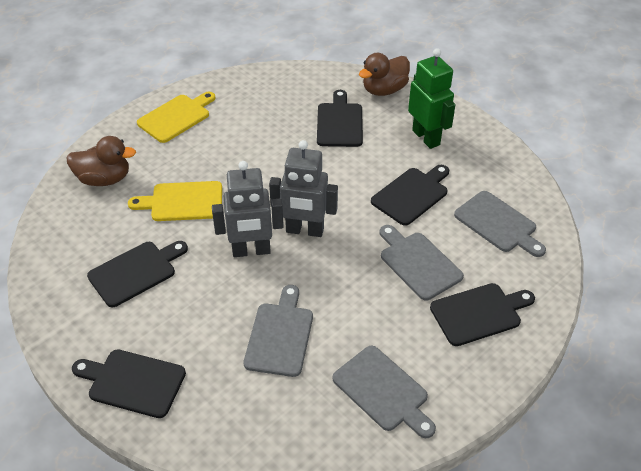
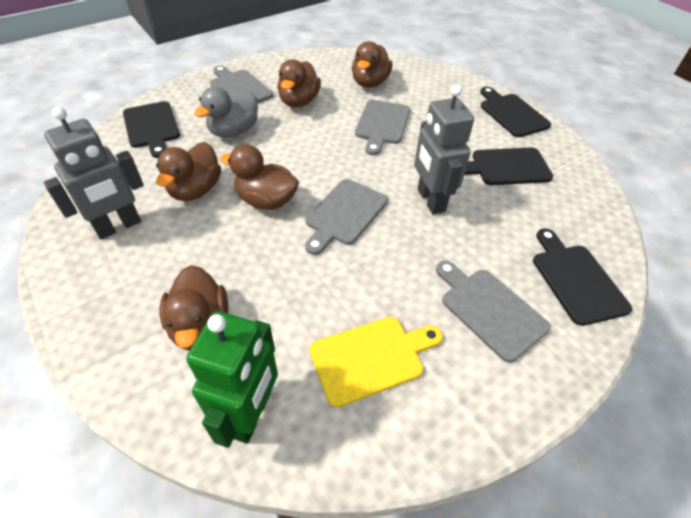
black cutting board: 5 -> 4
brown duck: 2 -> 5
grey duck: 0 -> 1
yellow cutting board: 2 -> 1

